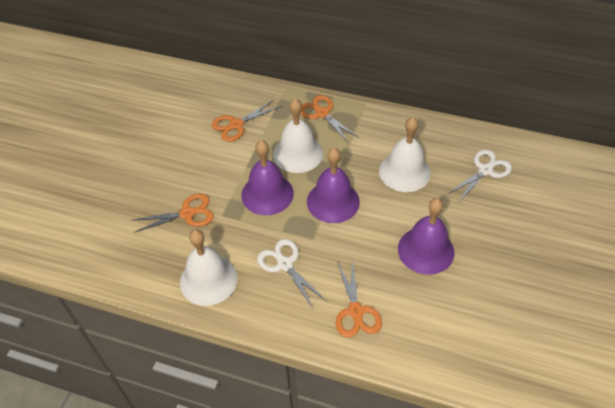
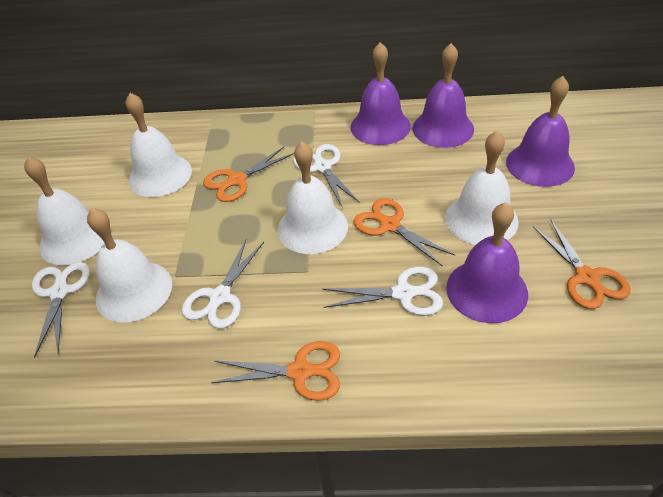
purple bell: 3 -> 4
white bell: 3 -> 5
white scissors: 2 -> 4

